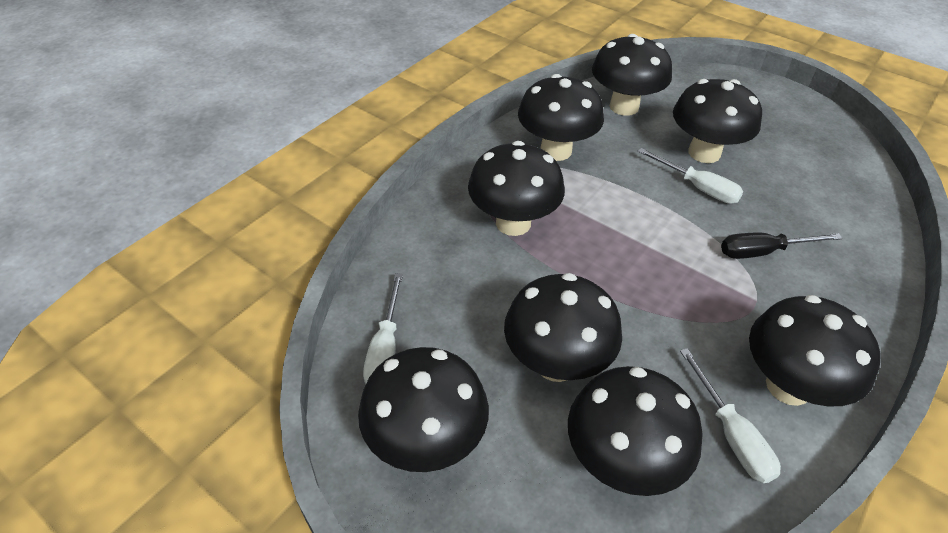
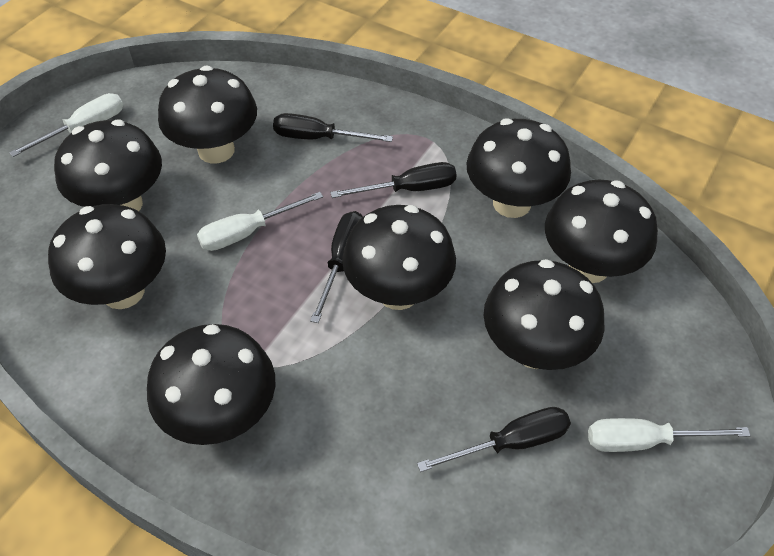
black screwdriver: 1 -> 4

